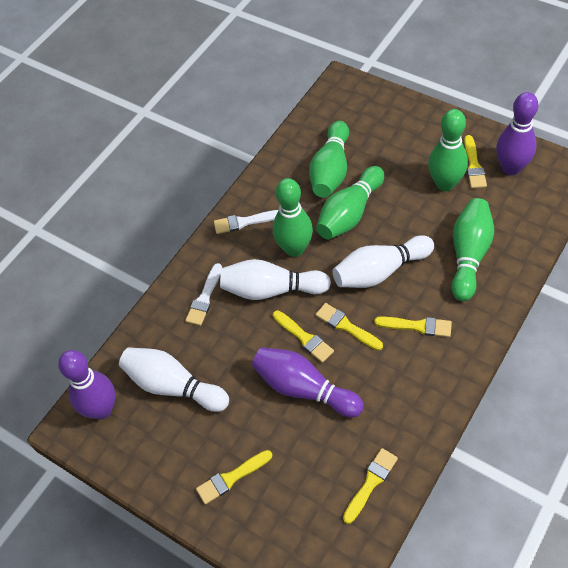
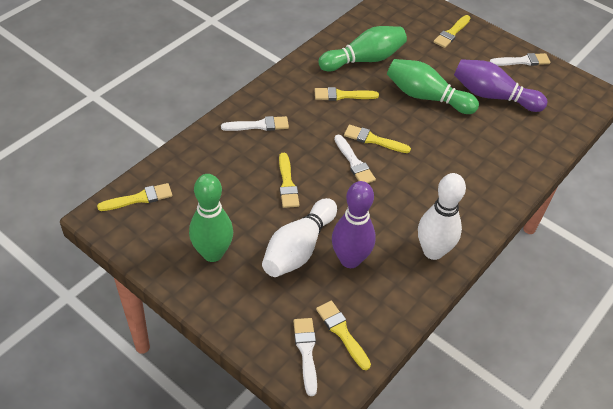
green bowling pin: 5 -> 3
purple bowling pin: 3 -> 2
white bowling pin: 3 -> 2
white brush: 2 -> 4

